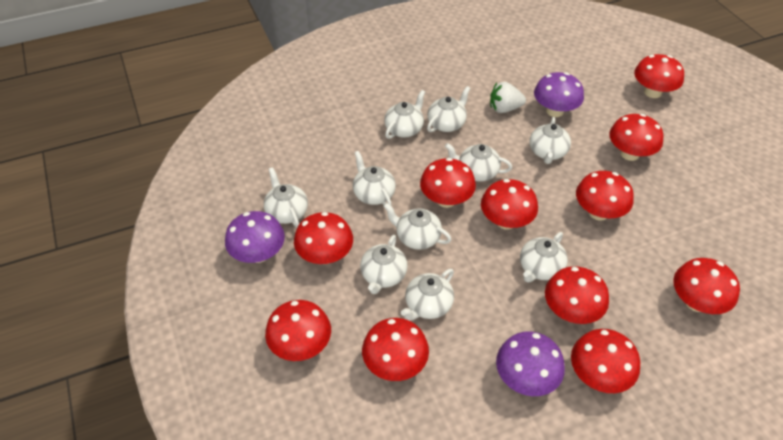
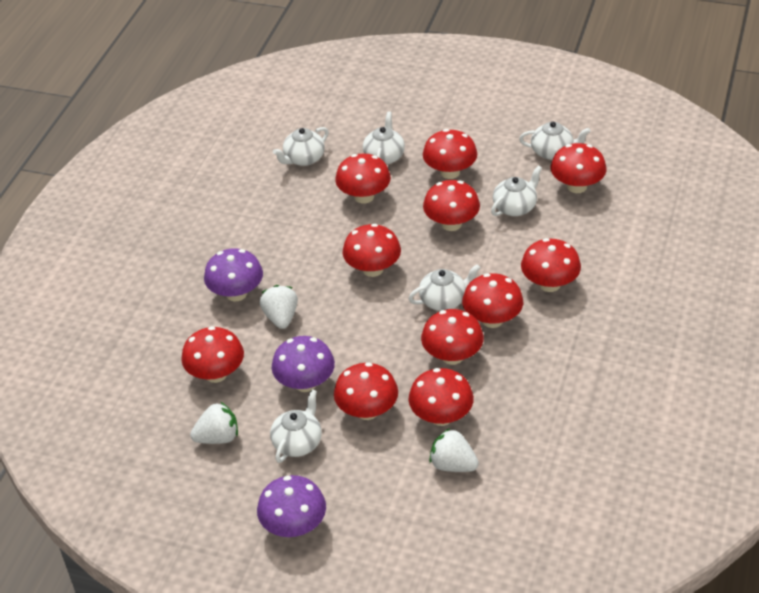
white strawberry: 1 -> 3
white teapot: 10 -> 6

